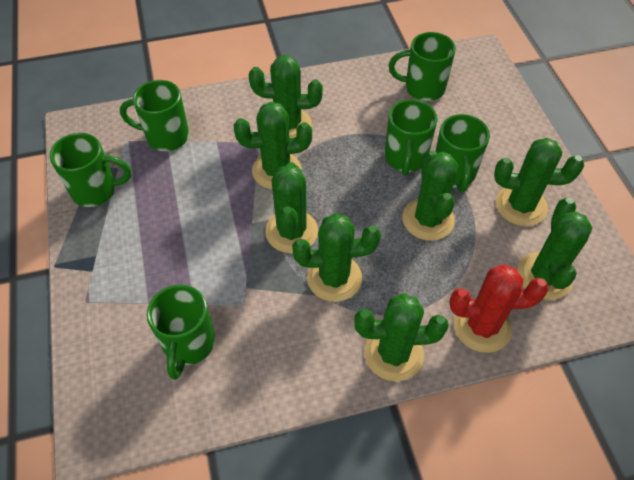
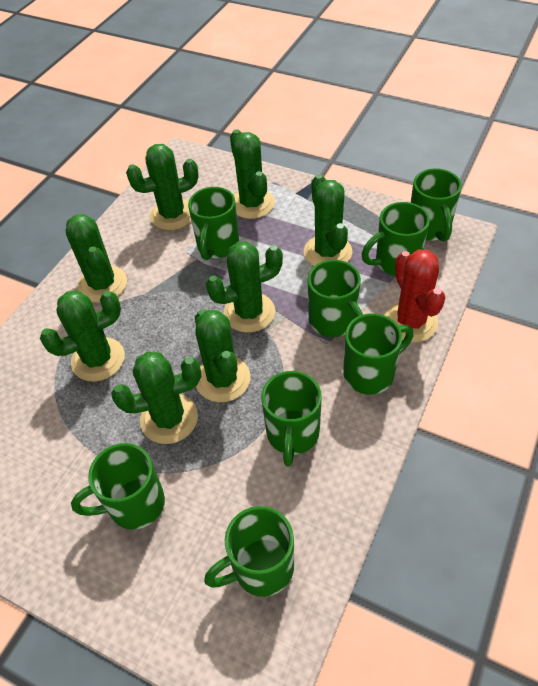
green mug: 6 -> 8

